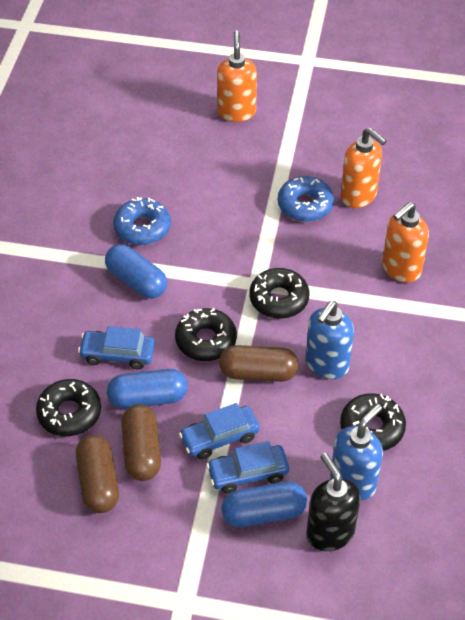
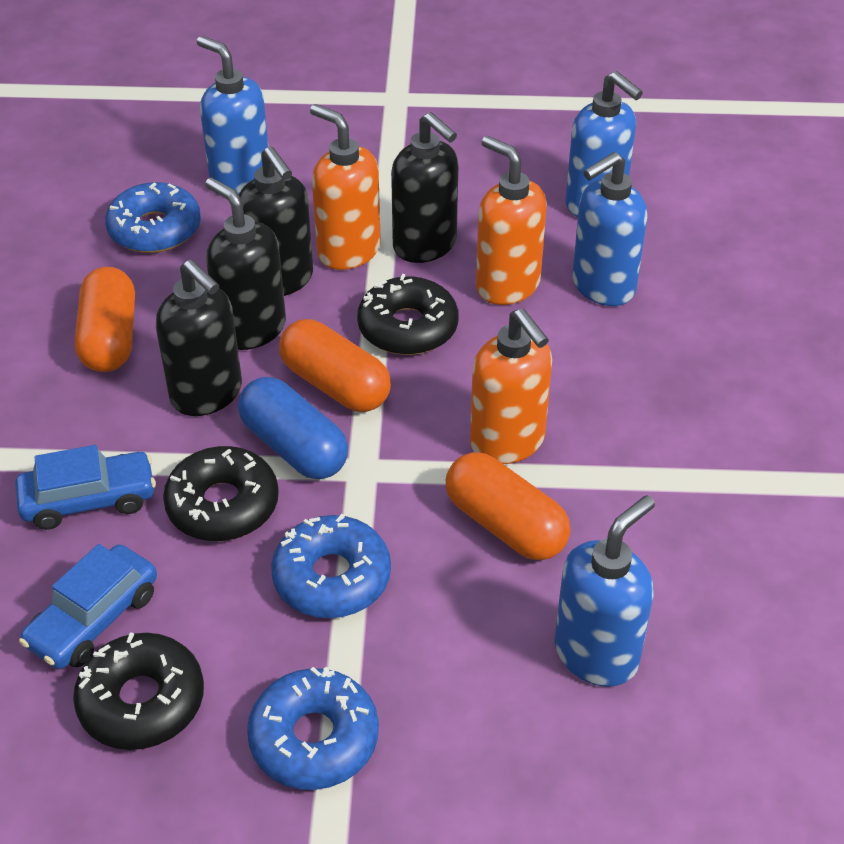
black donut: 4 -> 3
black soap dispenser: 1 -> 4
blue capsule: 3 -> 1
blue car: 3 -> 2
blue donut: 2 -> 3
blue soap dispenser: 2 -> 4
brown capsule: 3 -> 0
orange capsule: 0 -> 3

